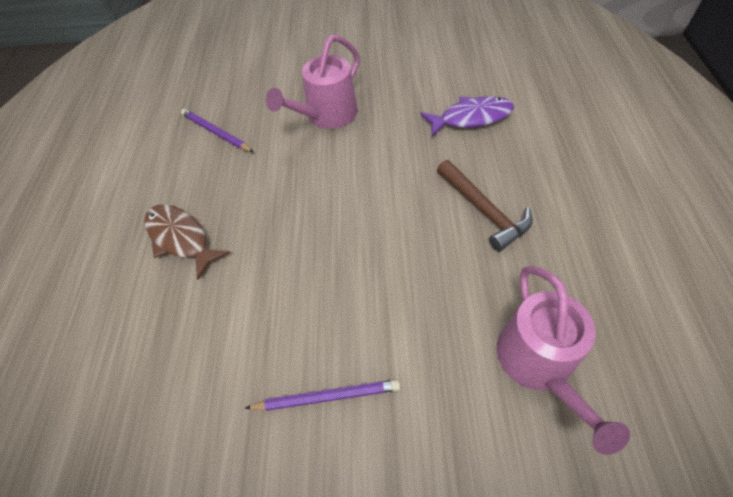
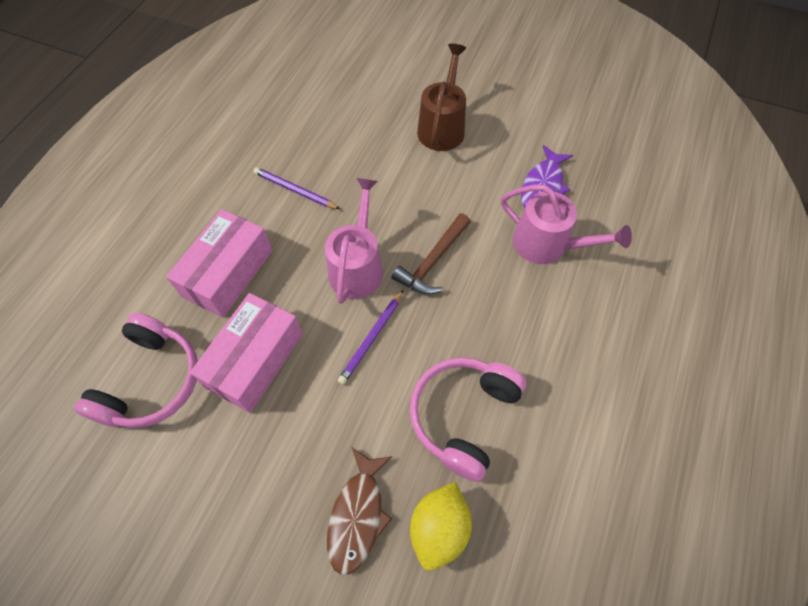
brown watering can: 0 -> 1
pink box: 0 -> 2
pink headphones: 0 -> 2
yellow lemon: 0 -> 1

